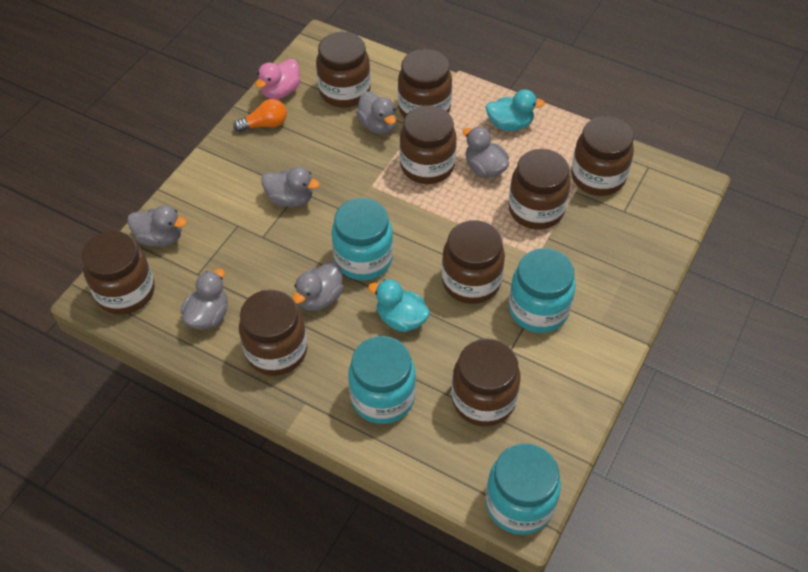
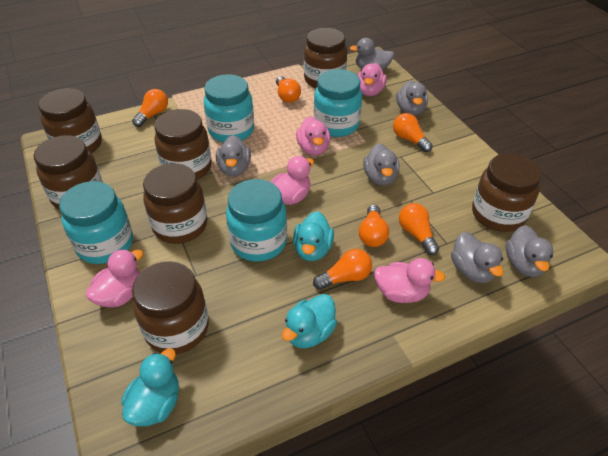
brown jar: 9 -> 7
orange light bulb: 1 -> 6
pink duck: 1 -> 5
turquoise duck: 2 -> 3

